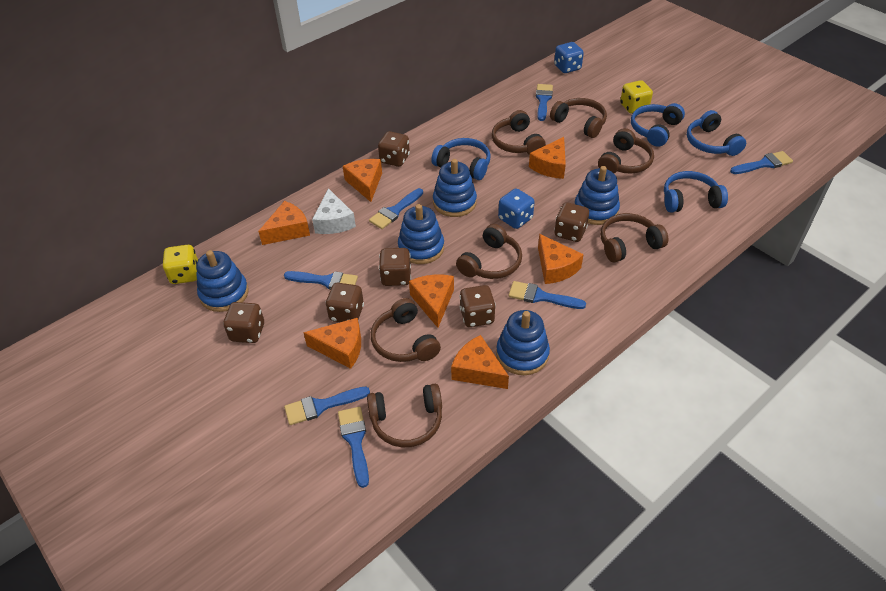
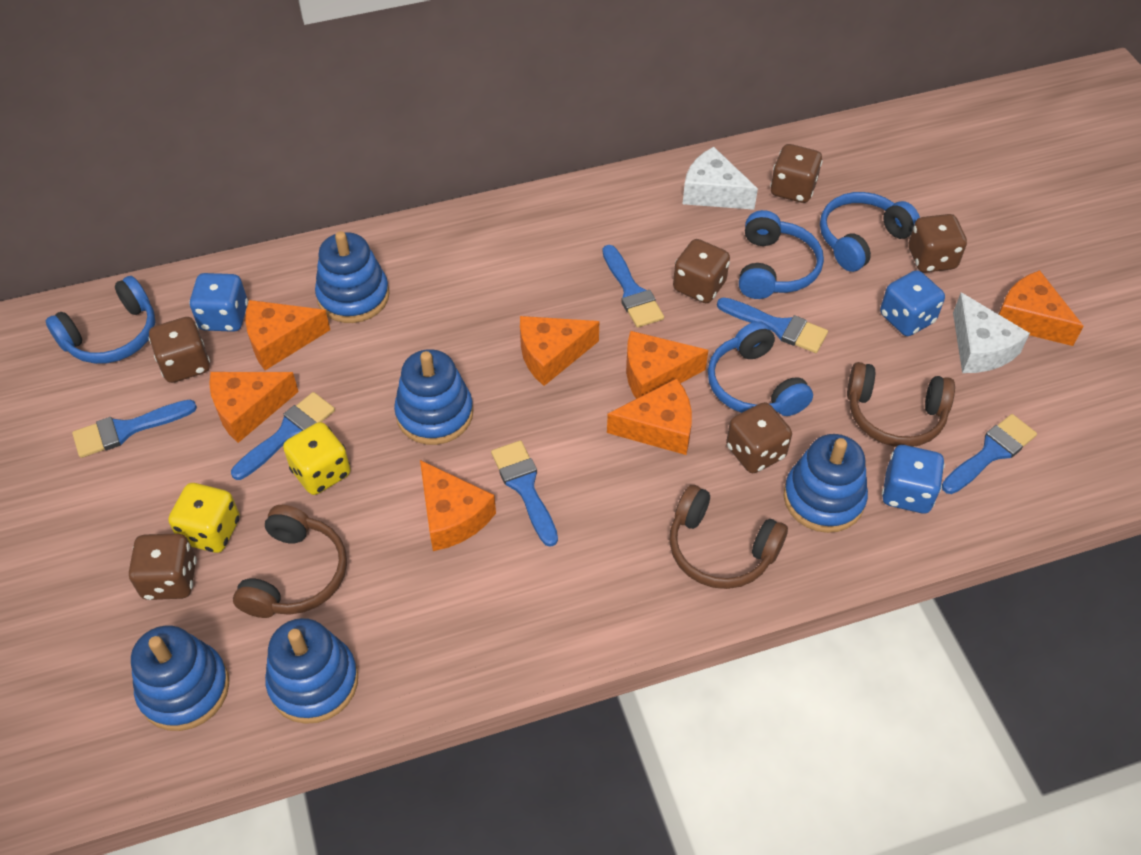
blue brush: 7 -> 6
blue dice: 2 -> 3
brown headphones: 7 -> 3
white cheese: 1 -> 2

